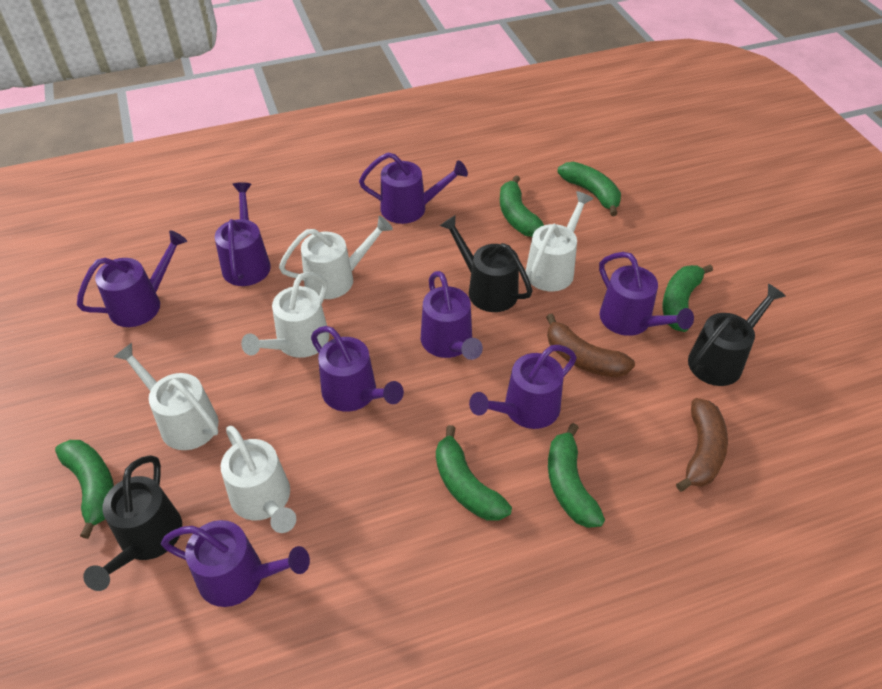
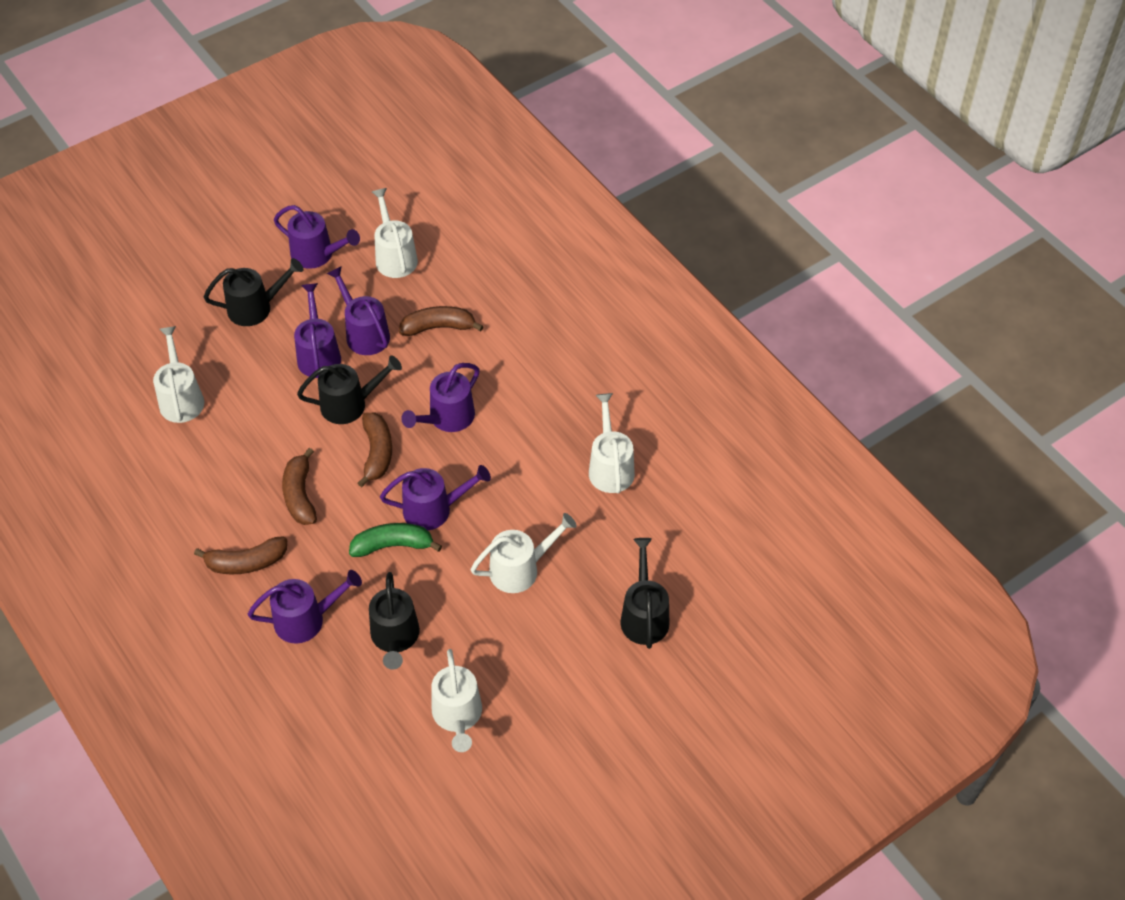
black watering can: 3 -> 4
brown banana: 2 -> 4
green banana: 6 -> 1
purple watering can: 8 -> 6

